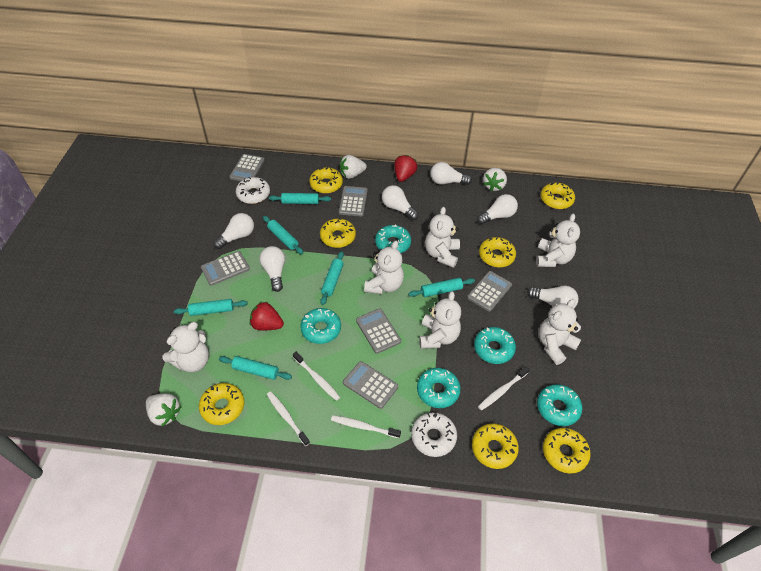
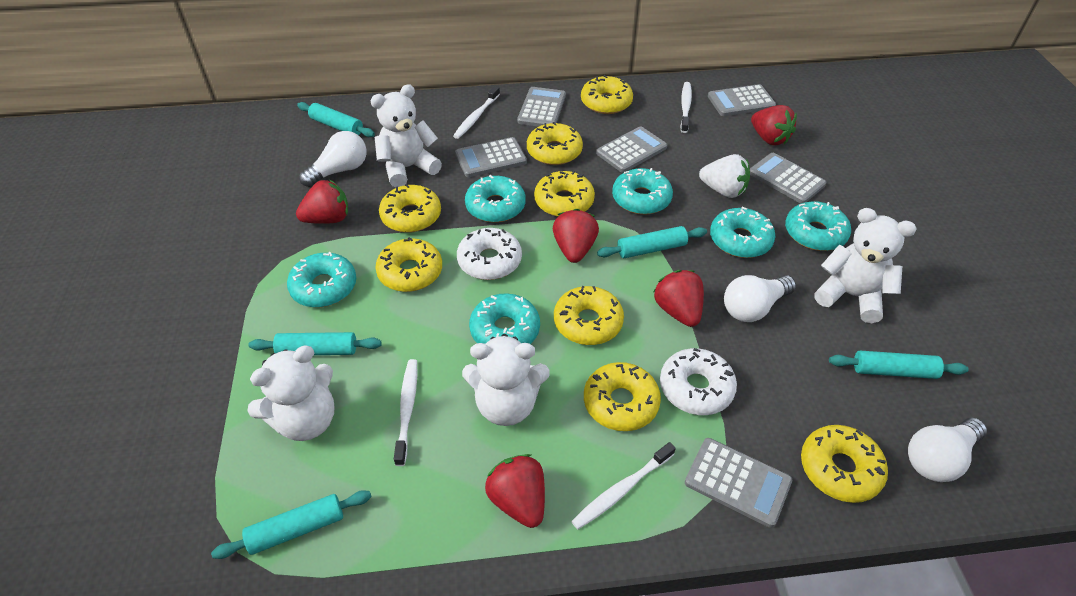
red strawberry: 2 -> 5
turquoise donut: 5 -> 6
turquoise rolling pin: 6 -> 5
white light bulb: 6 -> 3
white strawberry: 3 -> 1
white teddy bear: 6 -> 4
yellow donut: 7 -> 8

